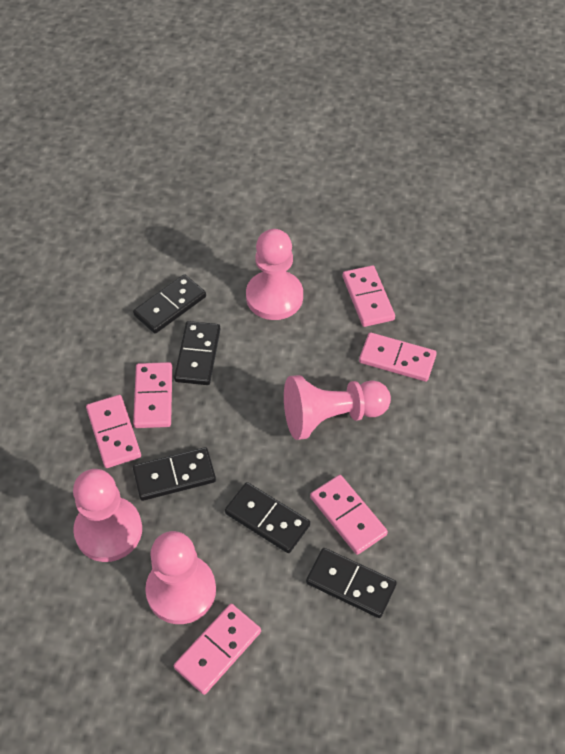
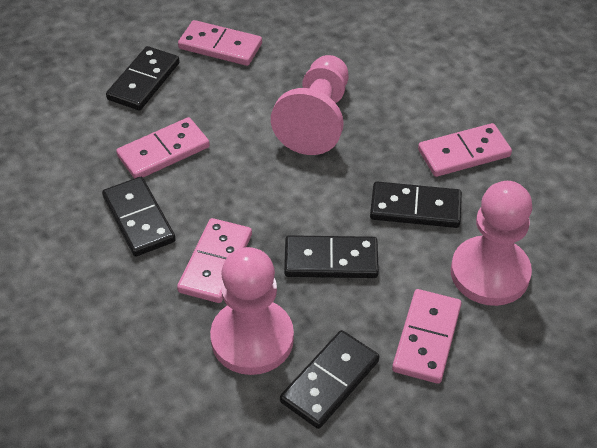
pink domino: 6 -> 5
pink pawn: 4 -> 3

